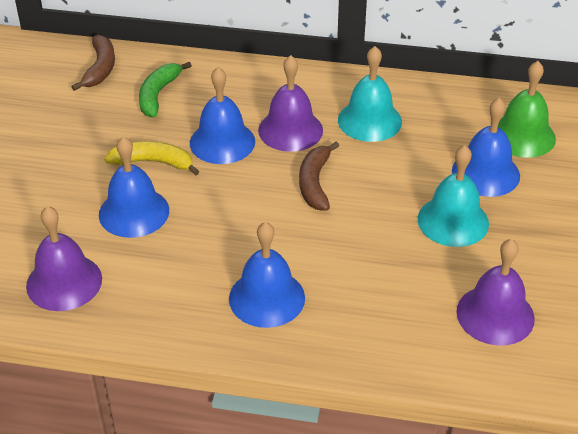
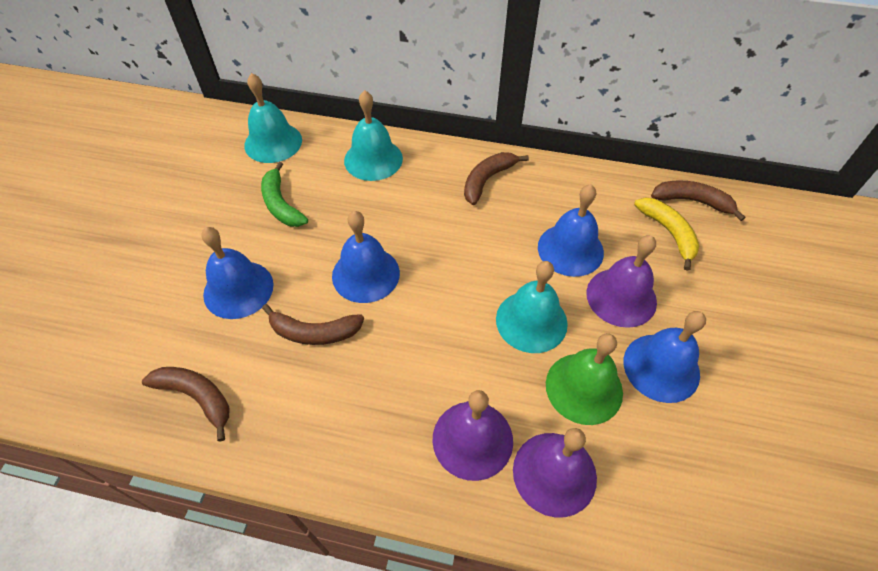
brown banana: 2 -> 4
turquoise bell: 2 -> 3

